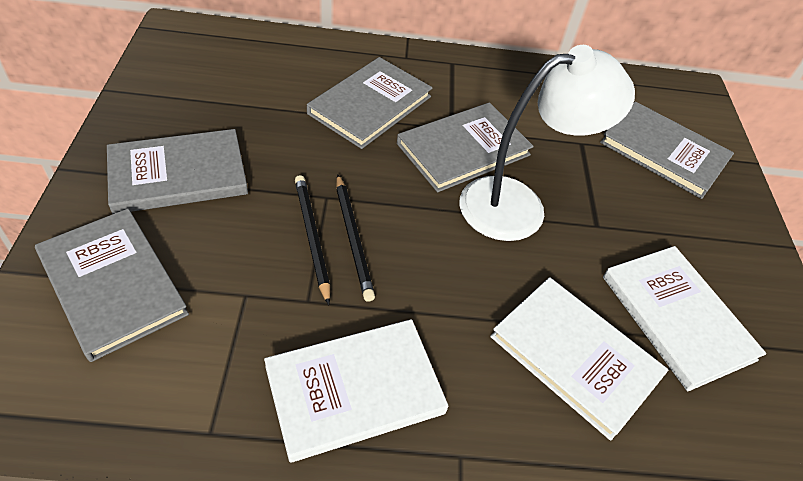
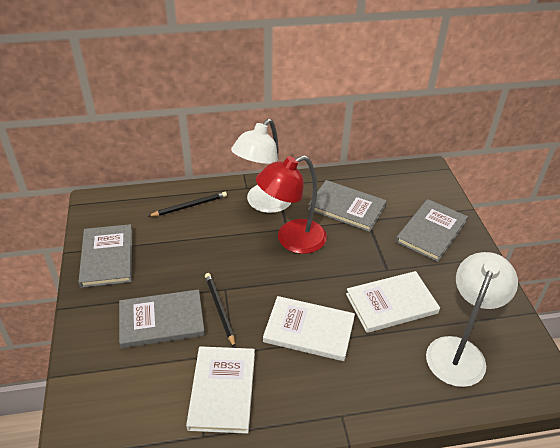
grey book: 5 -> 4
red lamp: 0 -> 1
white lamp: 1 -> 2

